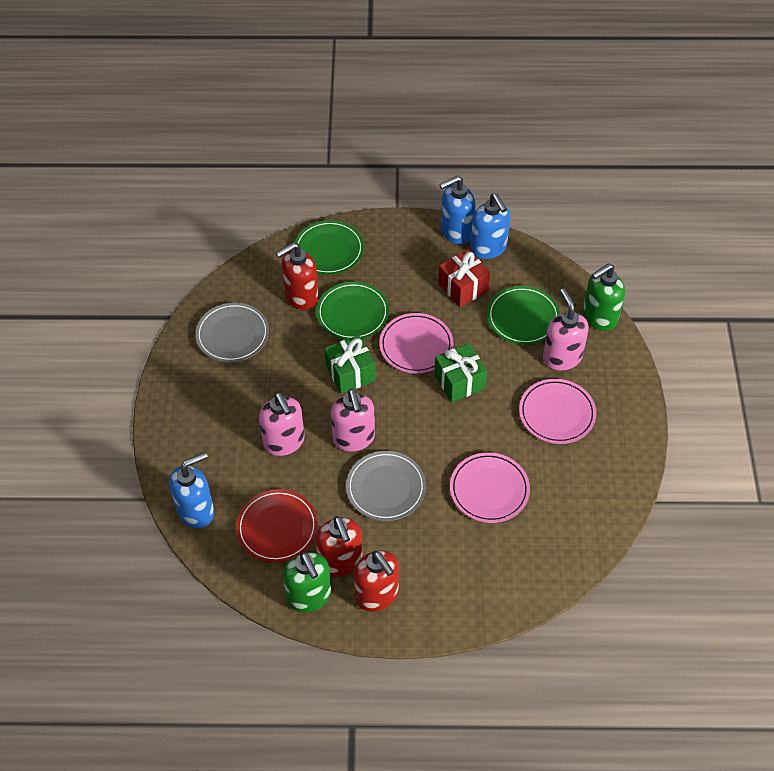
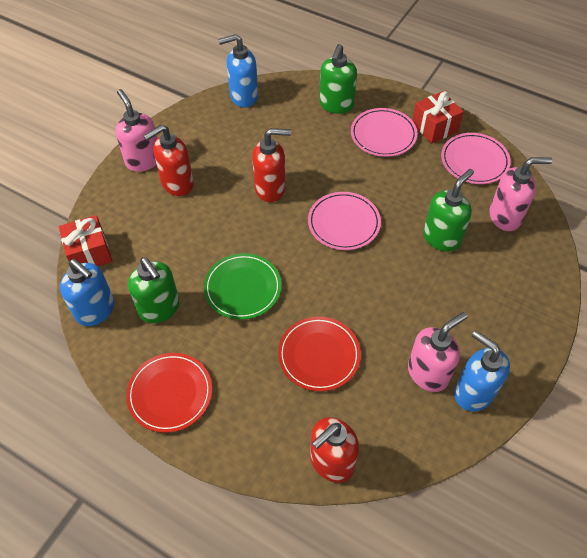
green gift: 2 -> 0
green plate: 3 -> 1
green soap dispenser: 2 -> 3
grey plate: 2 -> 0
red gift: 1 -> 2
red plate: 1 -> 2

